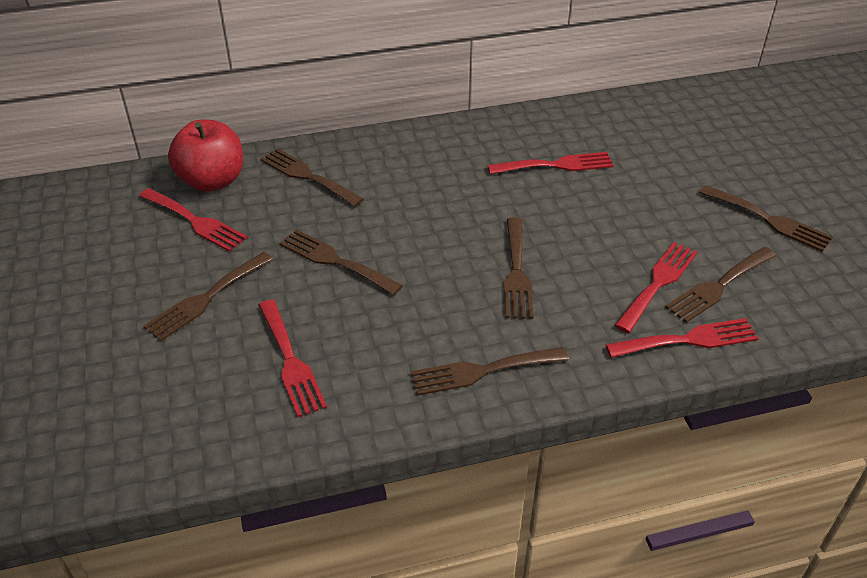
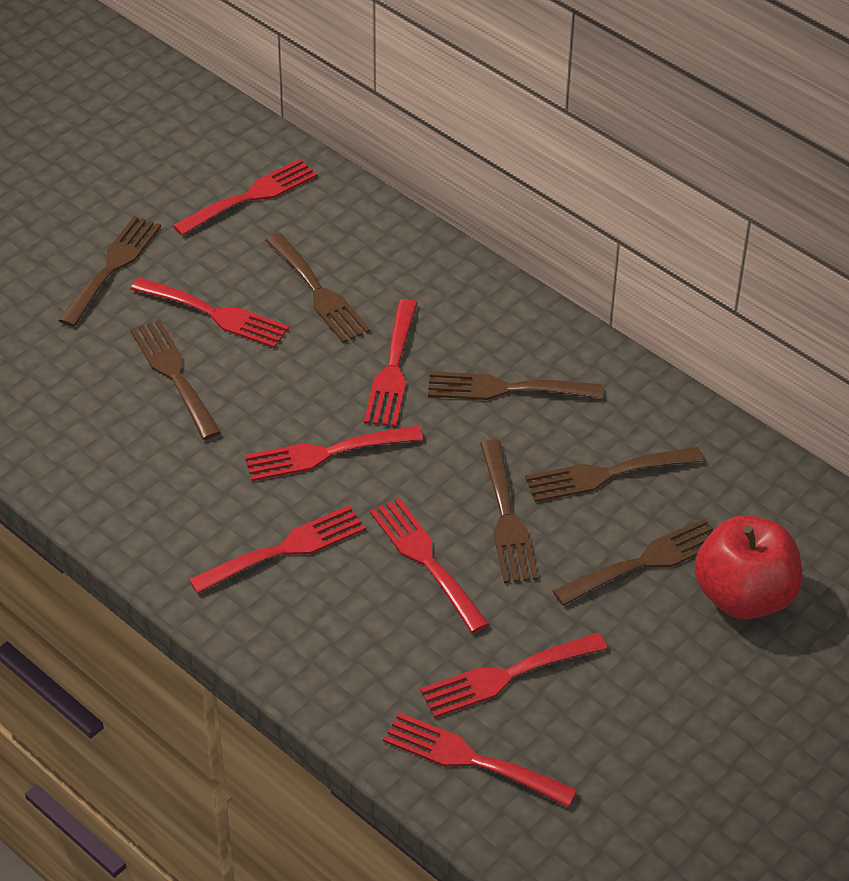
red fork: 5 -> 8

